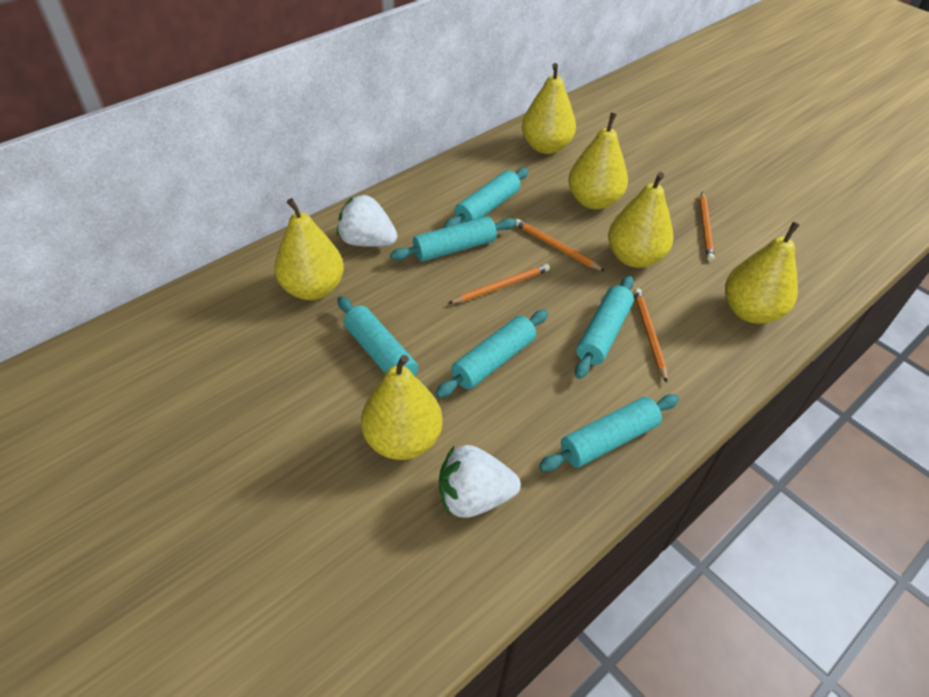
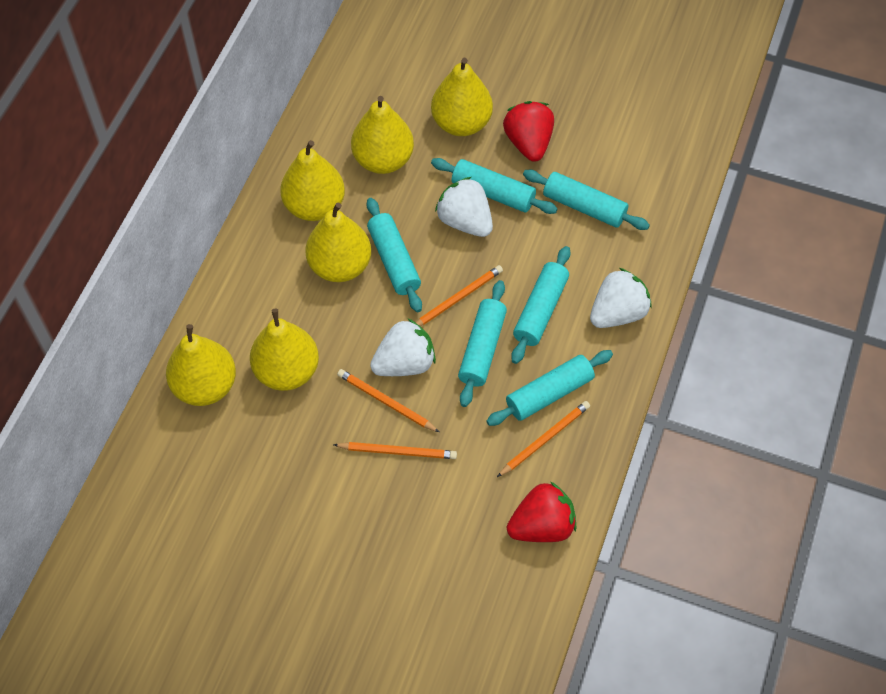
red strawberry: 0 -> 2
white strawberry: 2 -> 3

